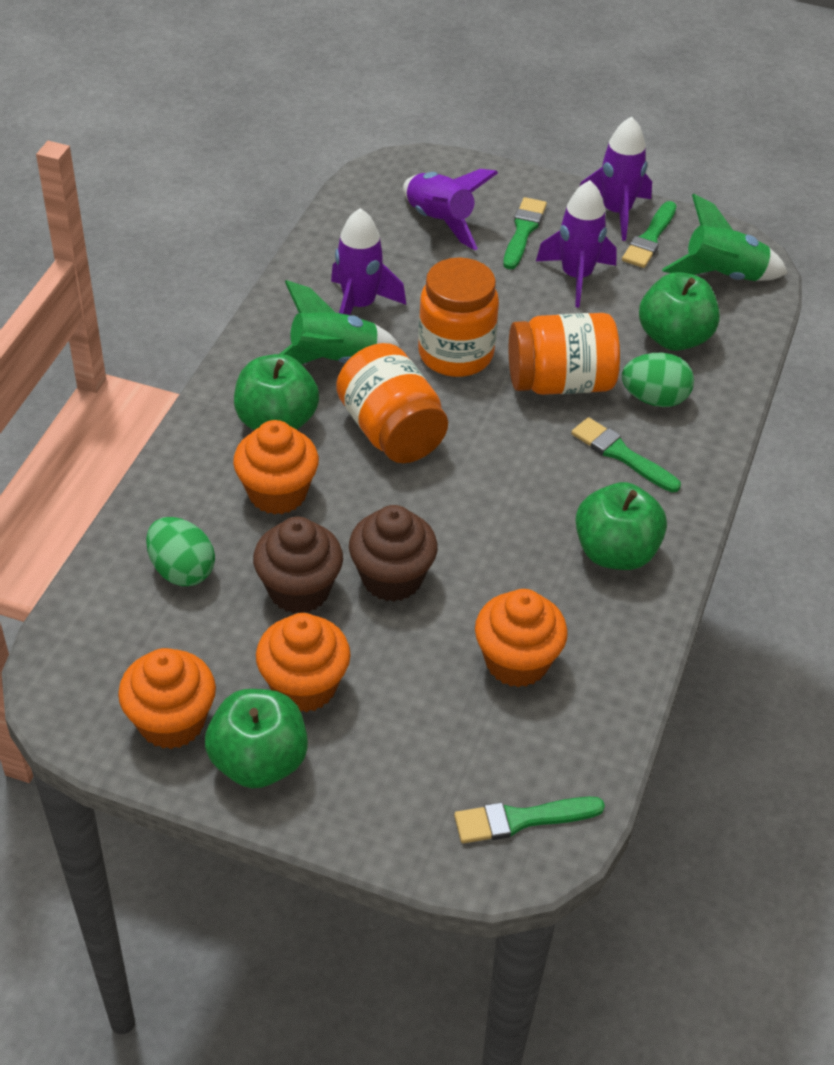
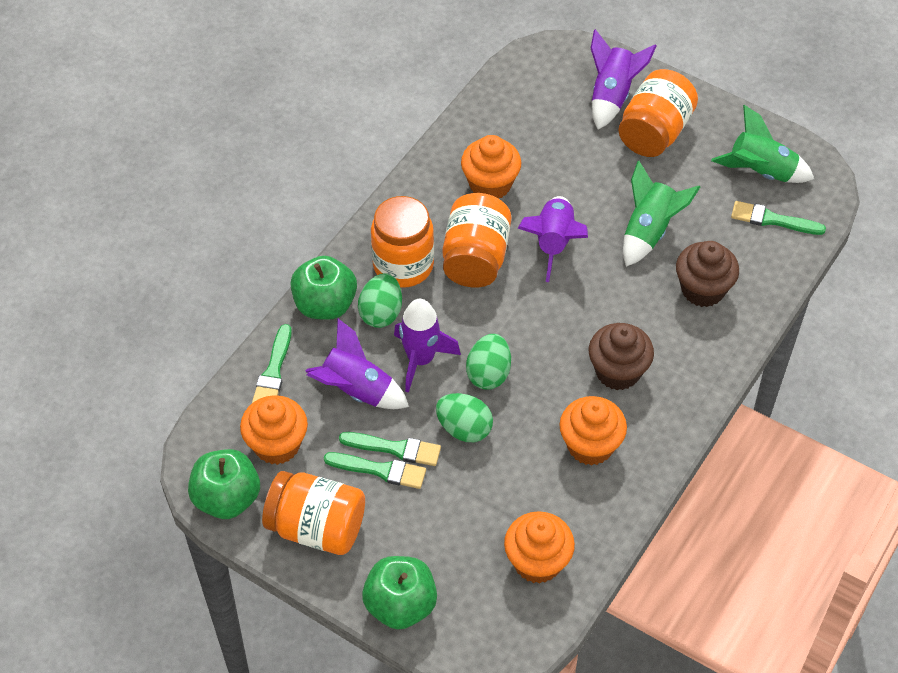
green apple: 4 -> 3
green egg: 2 -> 3
orange jar: 3 -> 4

